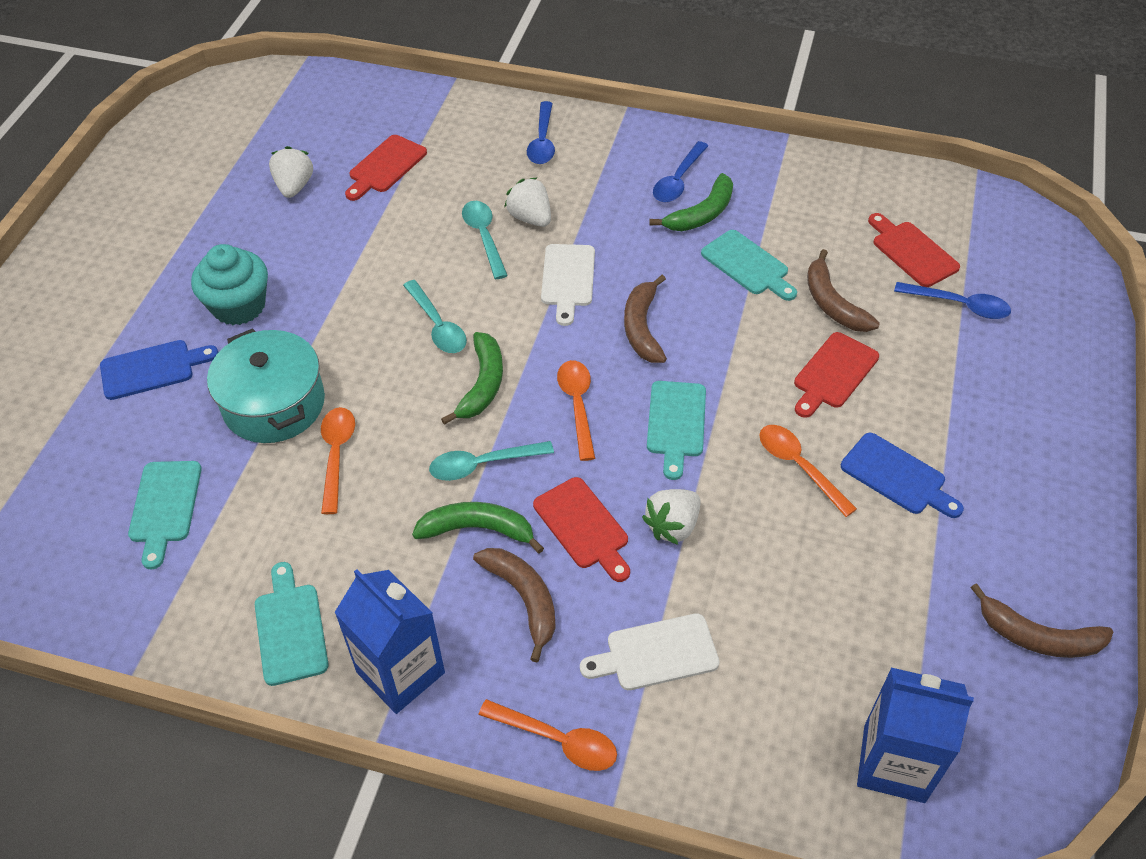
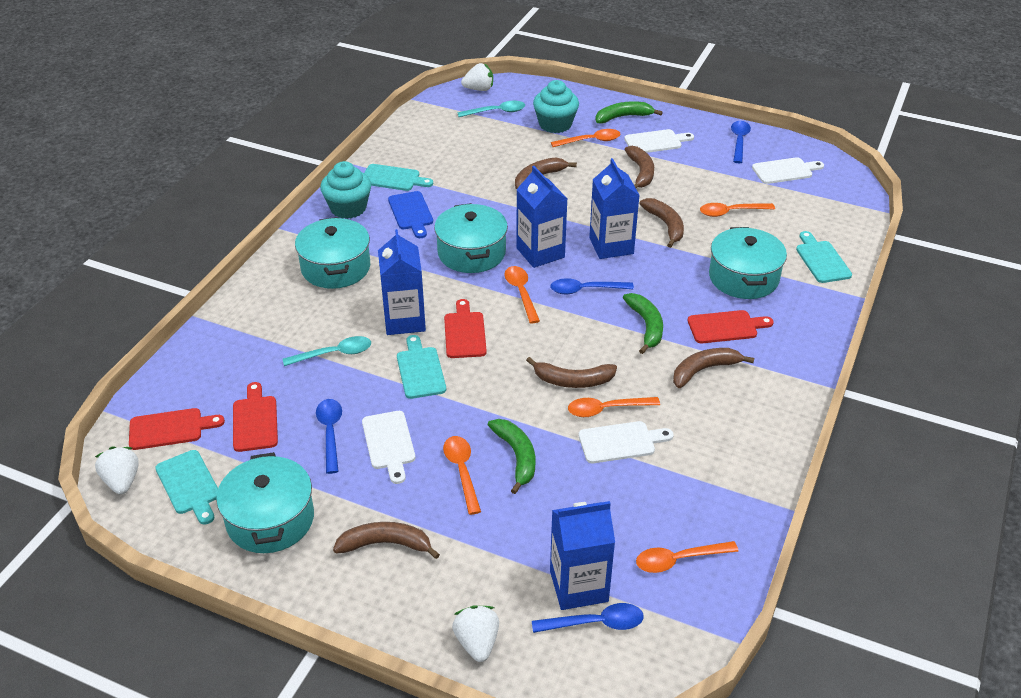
blue carton: 2 -> 4
blue cutting board: 2 -> 1
blue spoon: 3 -> 4
brown banana: 4 -> 6
orange spoon: 4 -> 6
turquoise cupcake: 1 -> 2
turquoise pot: 1 -> 4
turquoise spoon: 3 -> 2
white cutting board: 2 -> 4

